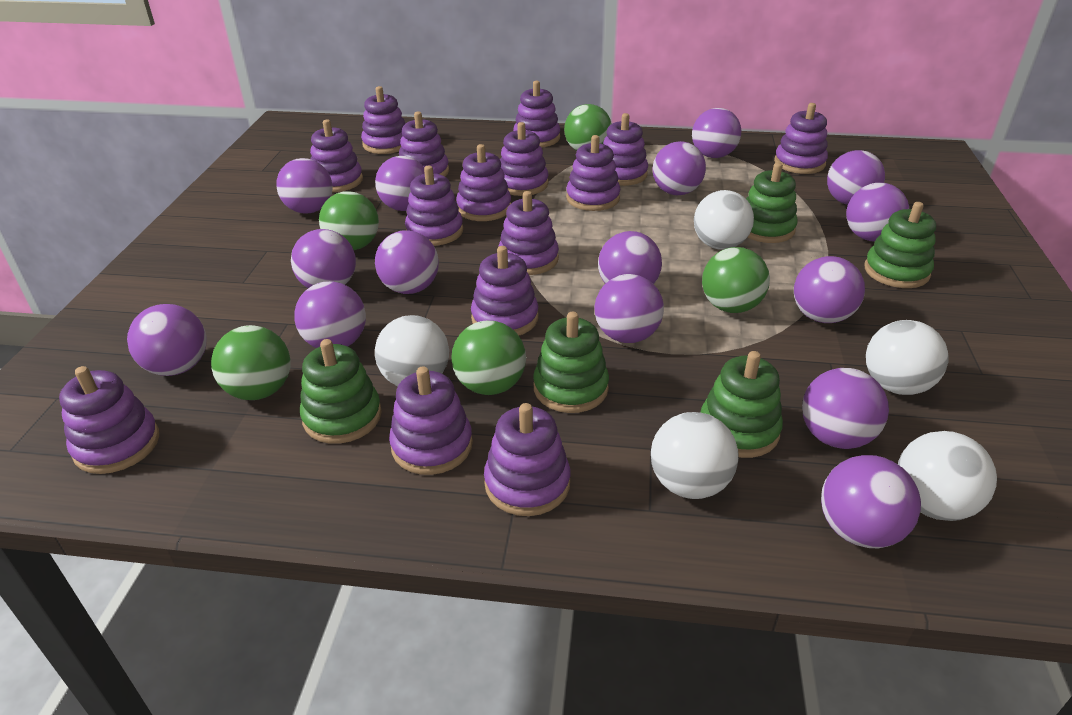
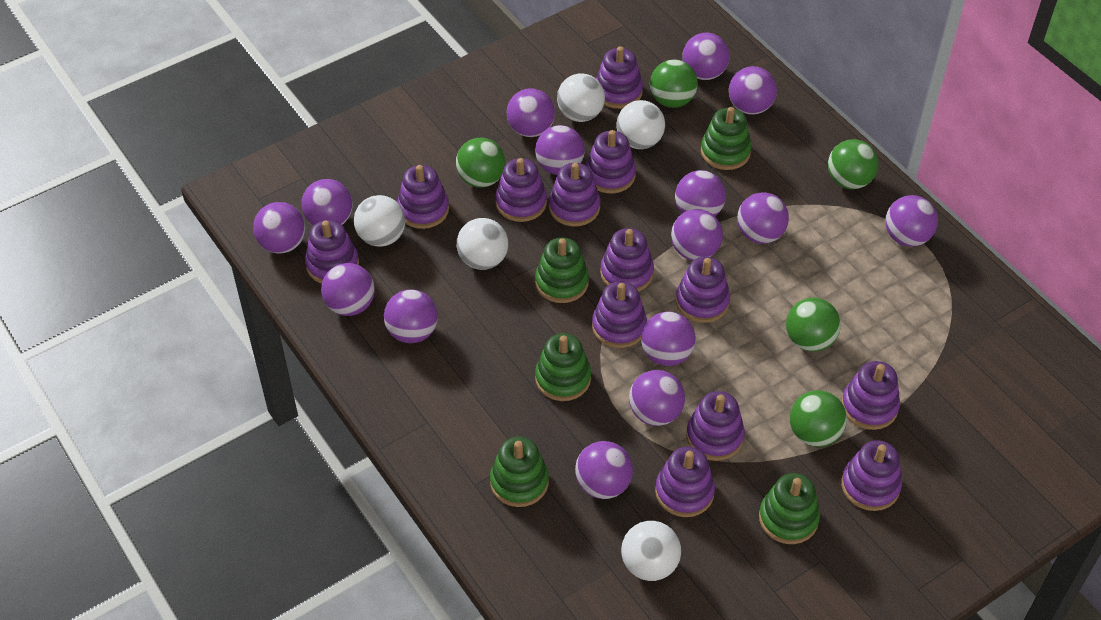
purple stacking toy: 15 -> 13

